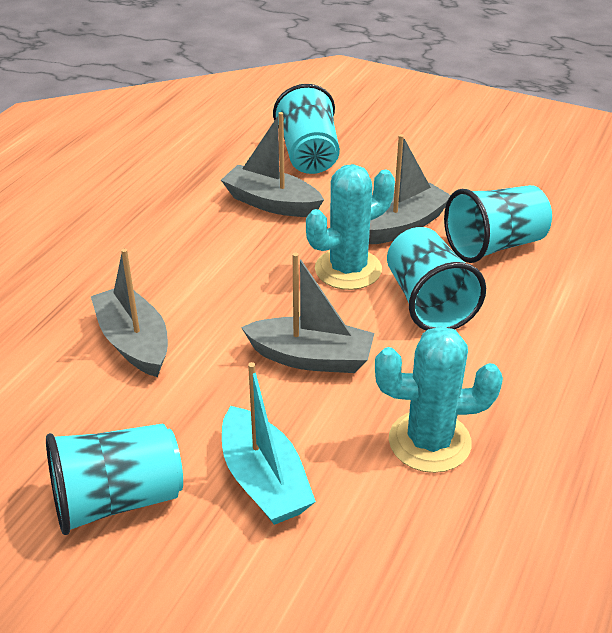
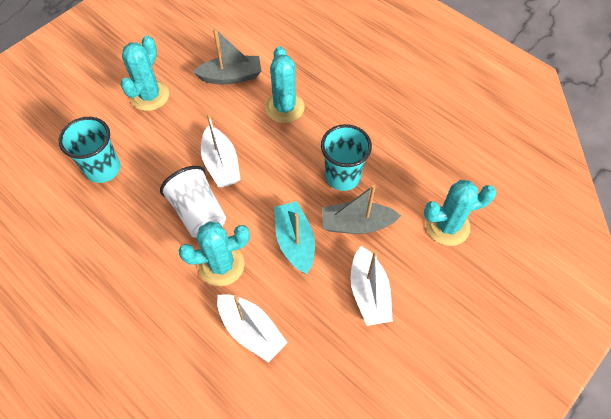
grey boat: 4 -> 2
turquoise cactus: 2 -> 4
turquoise cup: 4 -> 2
white boat: 0 -> 3
white cup: 0 -> 1

